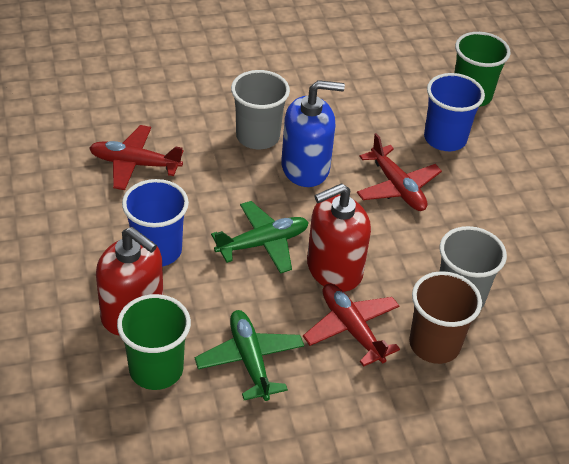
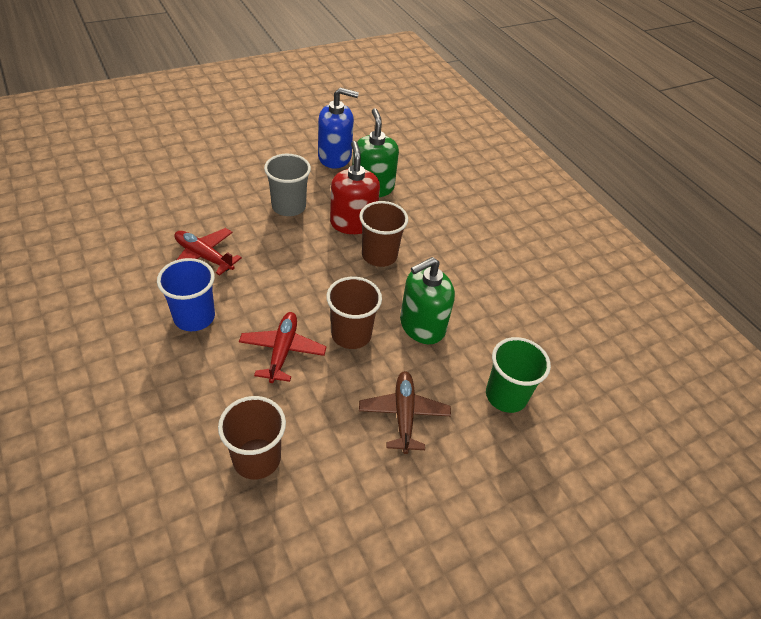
blue cup: 2 -> 1
brown cup: 1 -> 3
brown plane: 0 -> 1
green cup: 2 -> 1
green plane: 2 -> 0
green soap dispenser: 0 -> 2
grey cup: 2 -> 1
red plane: 3 -> 2
red soap dispenser: 2 -> 1

